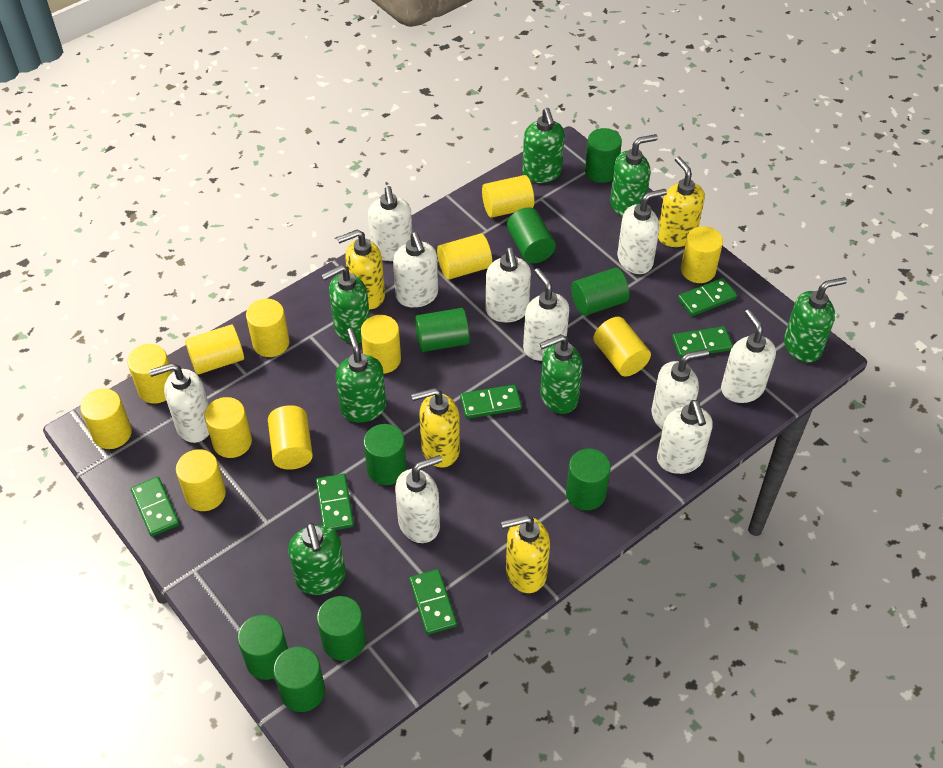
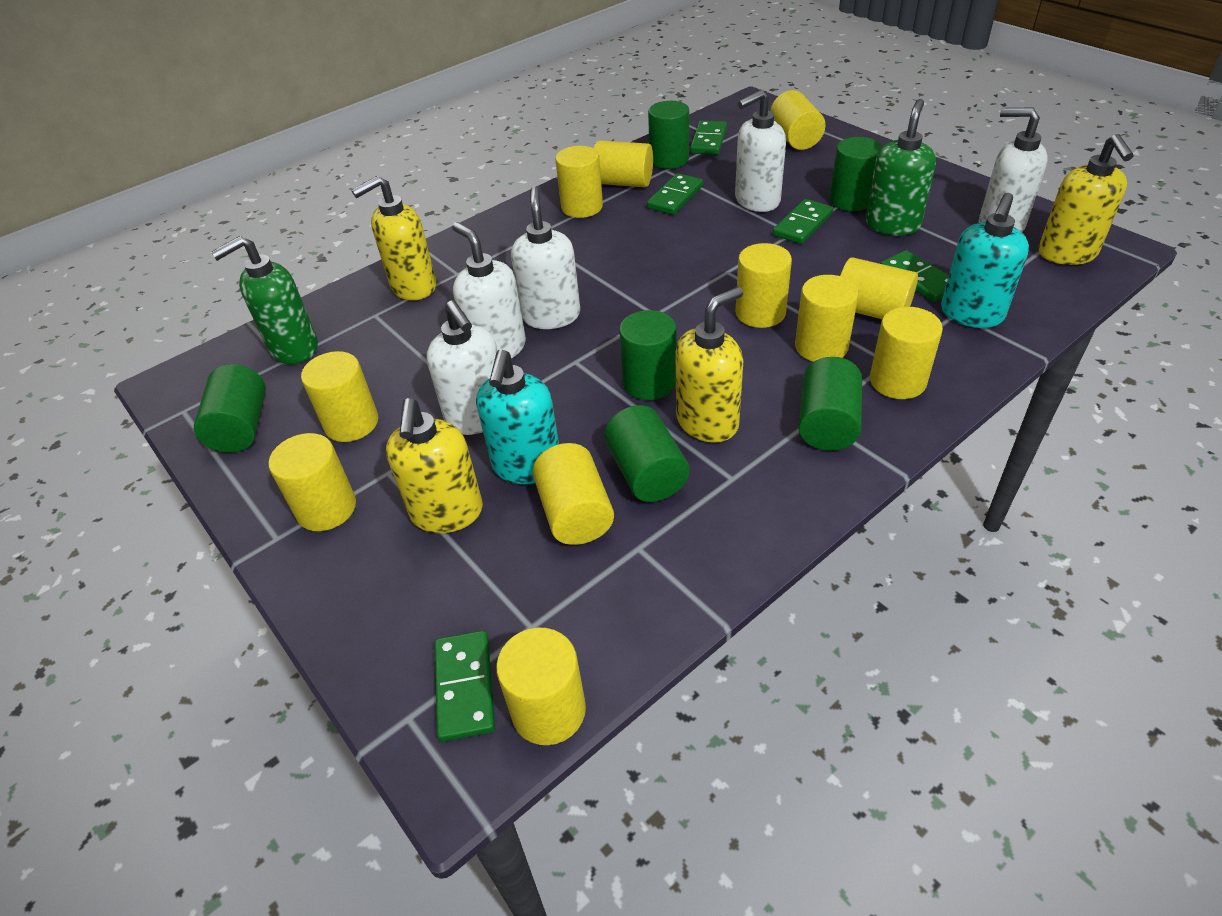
green cylinder: 9 -> 6
green domino: 6 -> 5
green soap dispenser: 7 -> 2
turquoise soap dispenser: 0 -> 2
white soap dispenser: 10 -> 5
yellow cylinder: 12 -> 11

